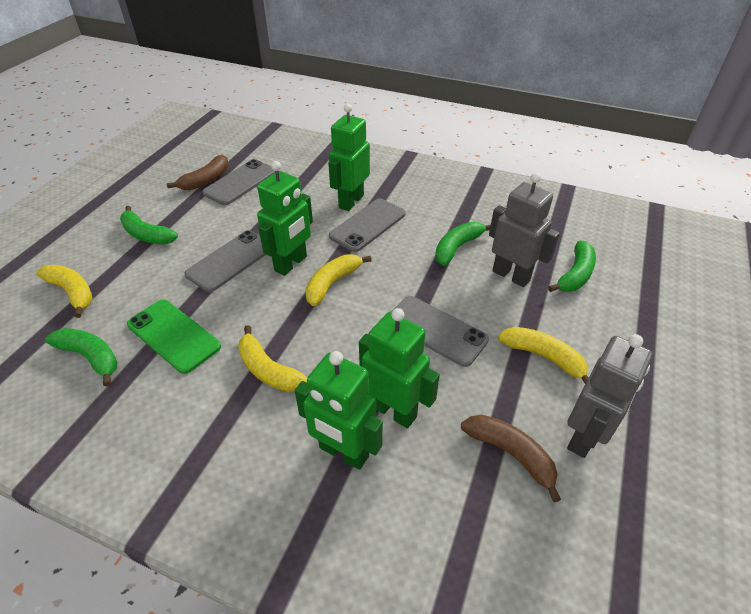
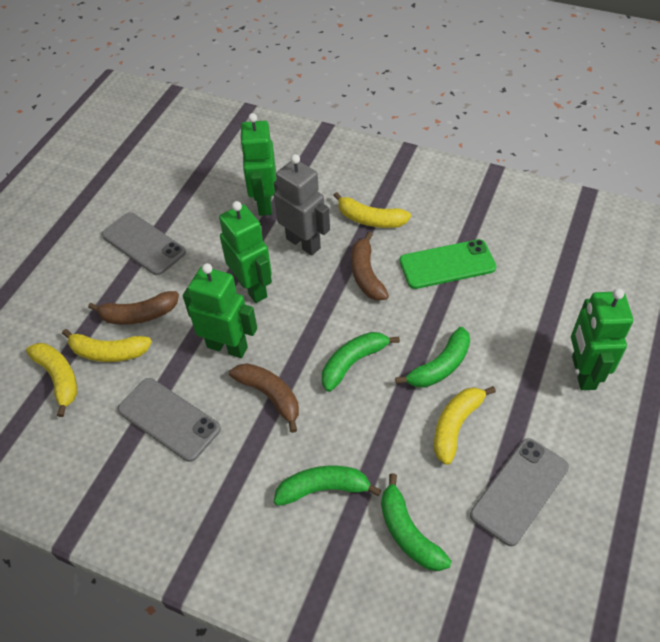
brown banana: 2 -> 3
grey phone: 4 -> 3
grey robot: 2 -> 1

